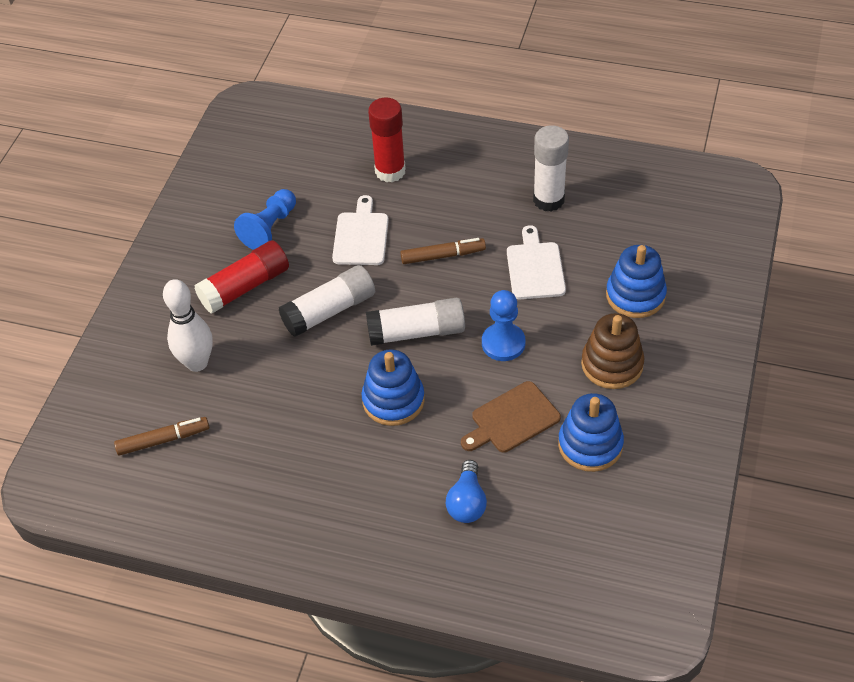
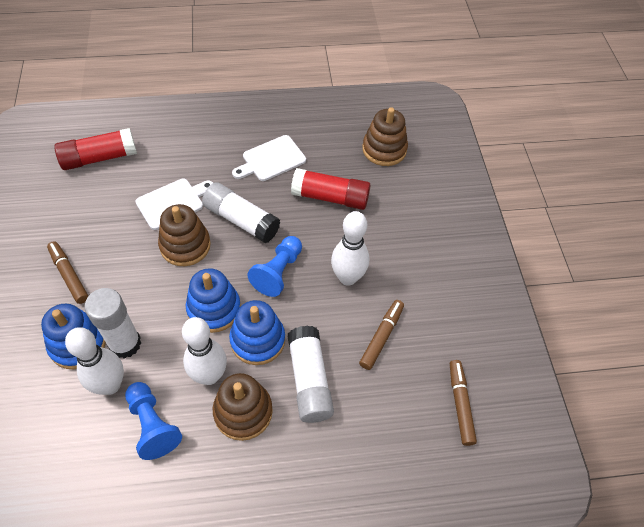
blue light bulb: 1 -> 0
brown cutting board: 1 -> 0
brown marker: 2 -> 3
brown stacking toy: 1 -> 3
white bowling pin: 1 -> 3

